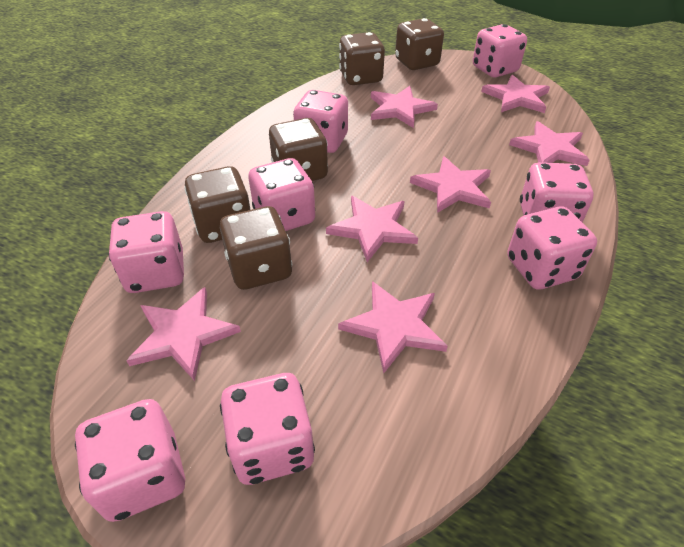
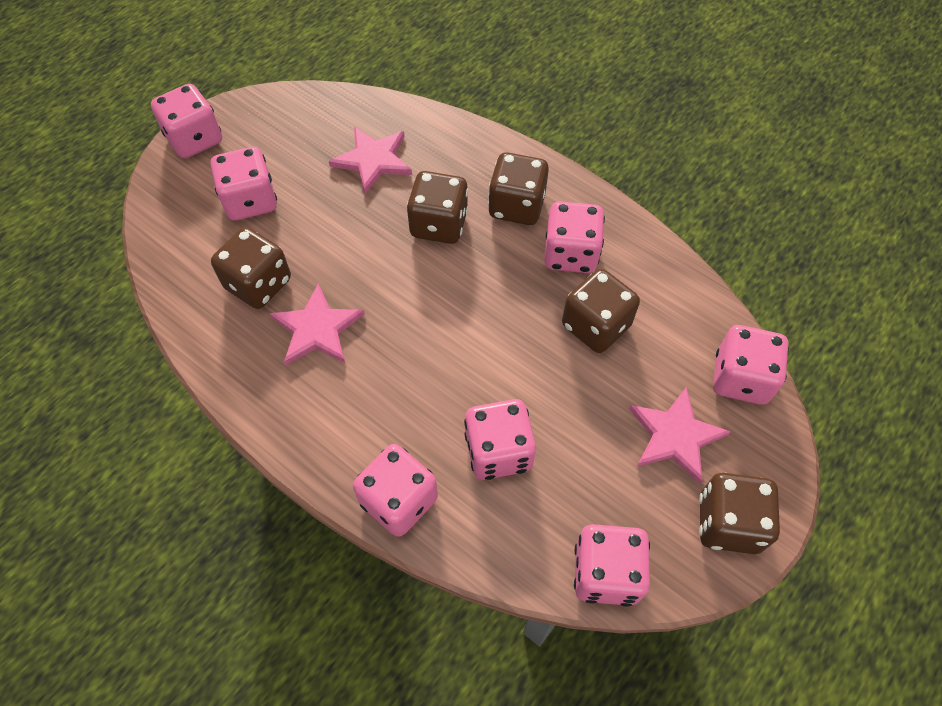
pink dice: 8 -> 7
pink star: 7 -> 3

